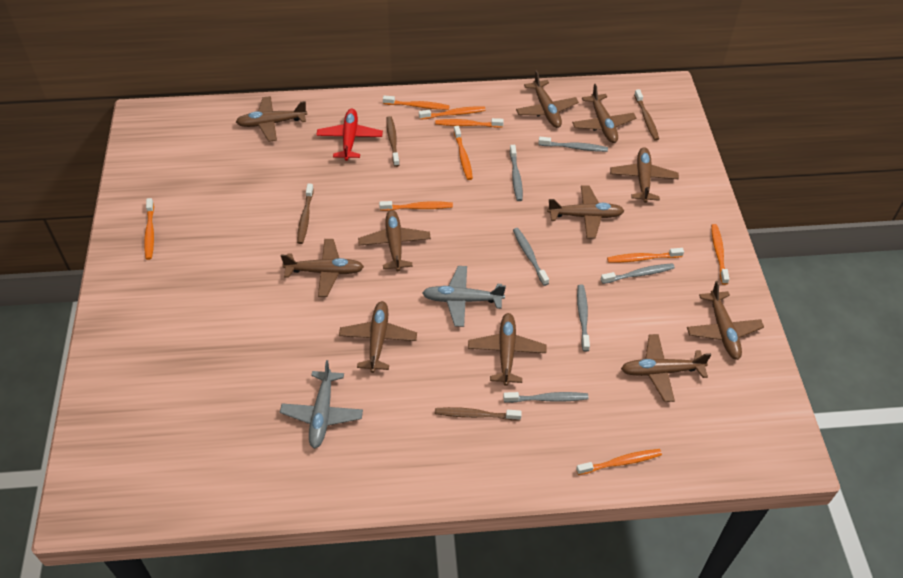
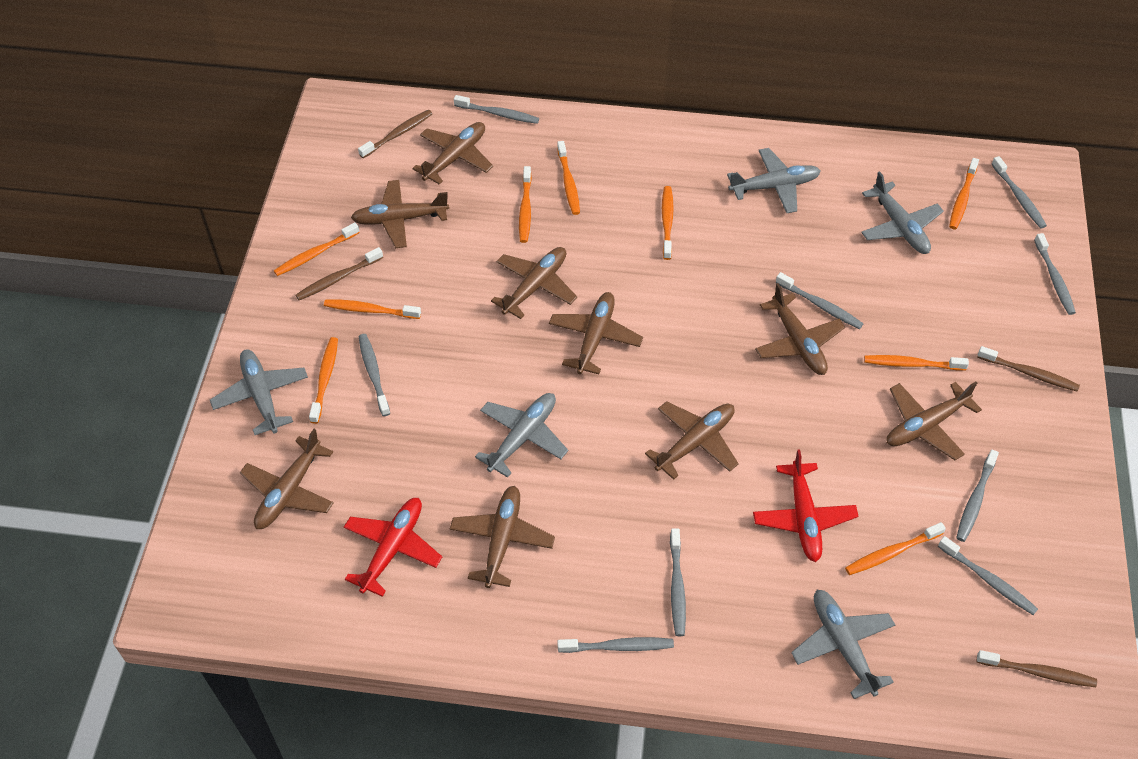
brown plane: 11 -> 9
grey plane: 2 -> 5
grey toothbrush: 6 -> 9
red plane: 1 -> 2

